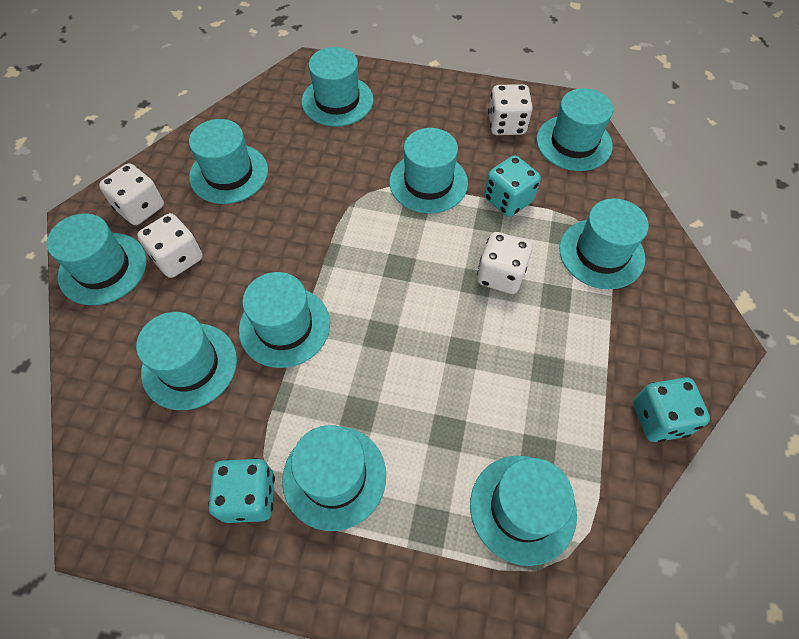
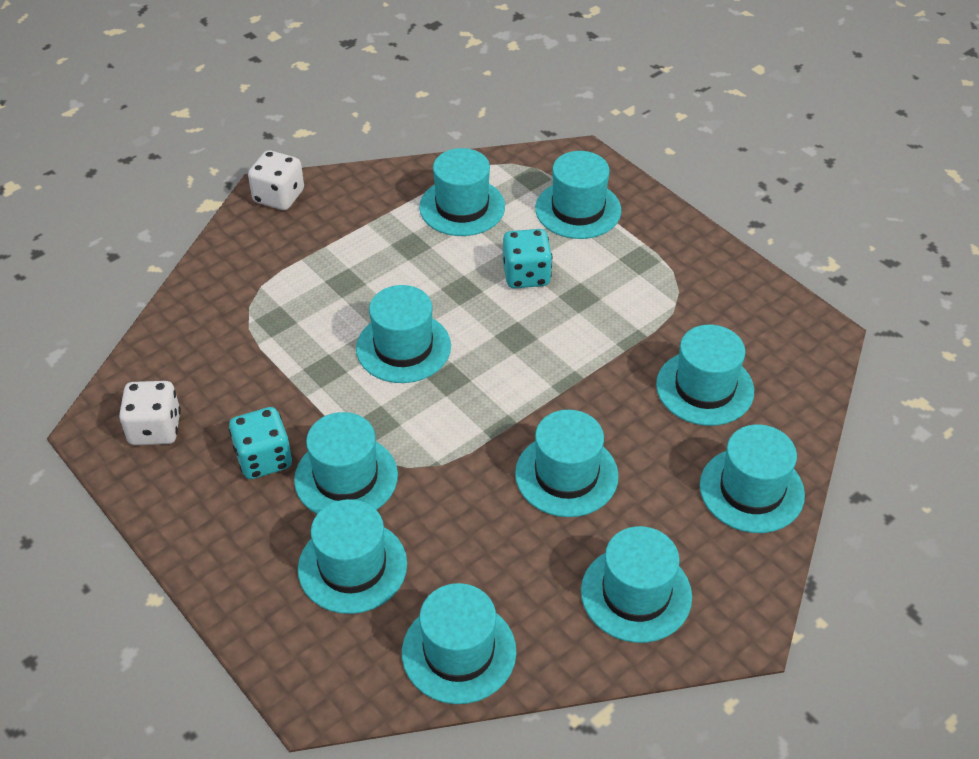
turquoise dice: 3 -> 2
white dice: 4 -> 2

